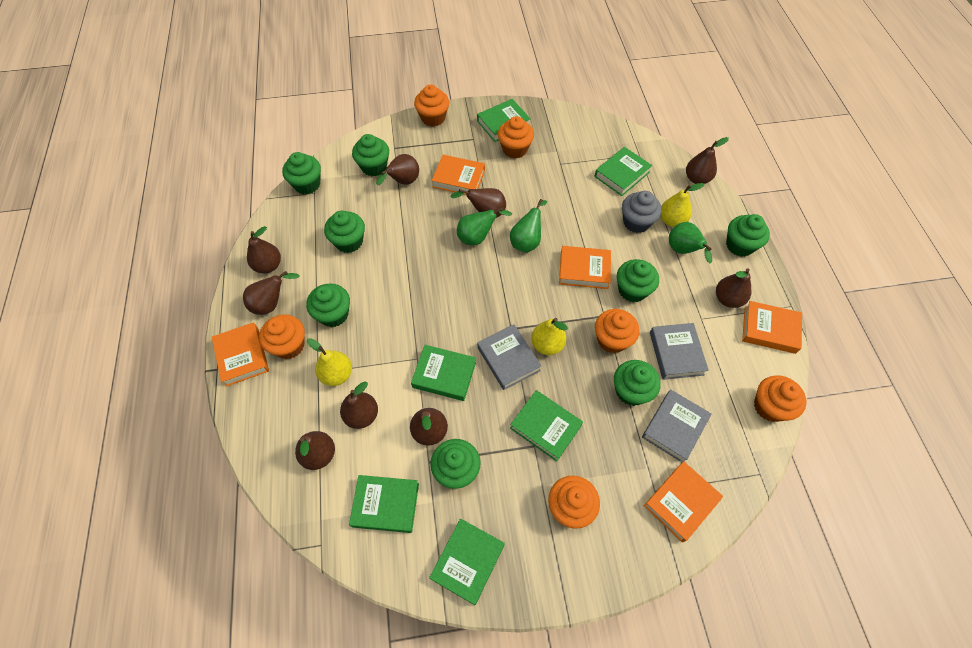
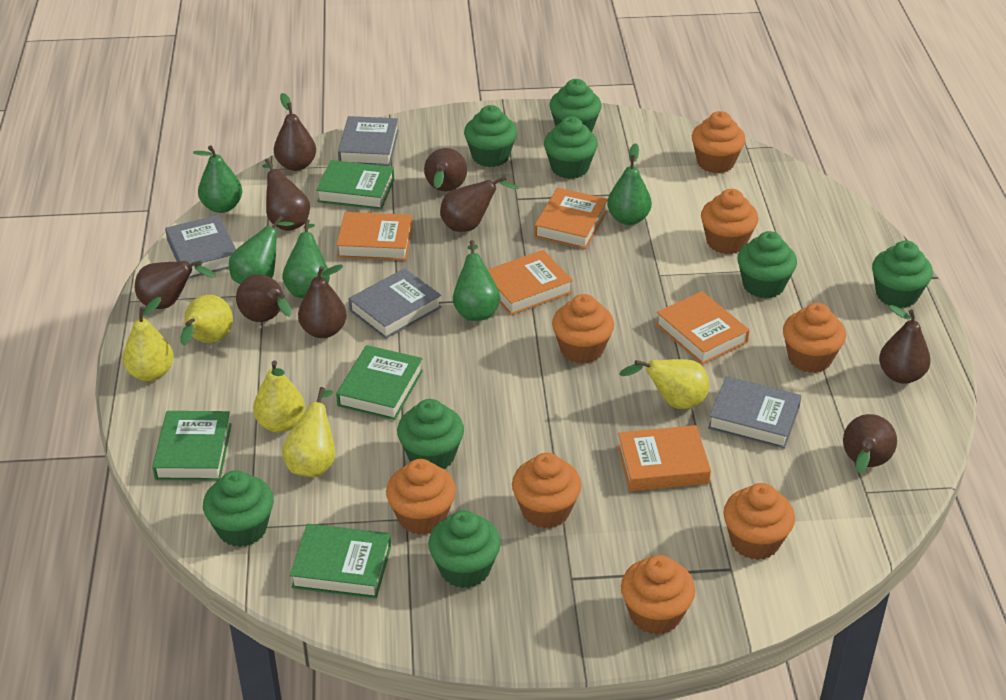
green book: 6 -> 4
green pear: 3 -> 5
grey book: 3 -> 4
grey cupcake: 1 -> 0
orange cupcake: 6 -> 8
yellow pear: 3 -> 5

